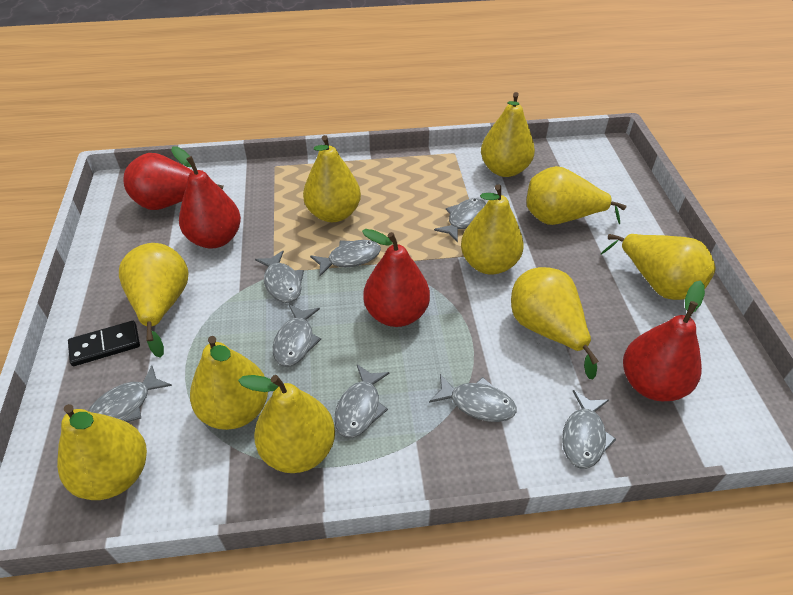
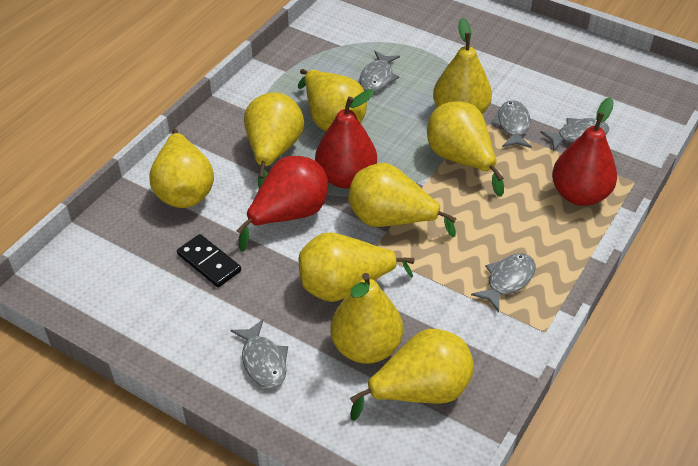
grey fish: 8 -> 5
red pear: 4 -> 3
yellow pear: 10 -> 9

